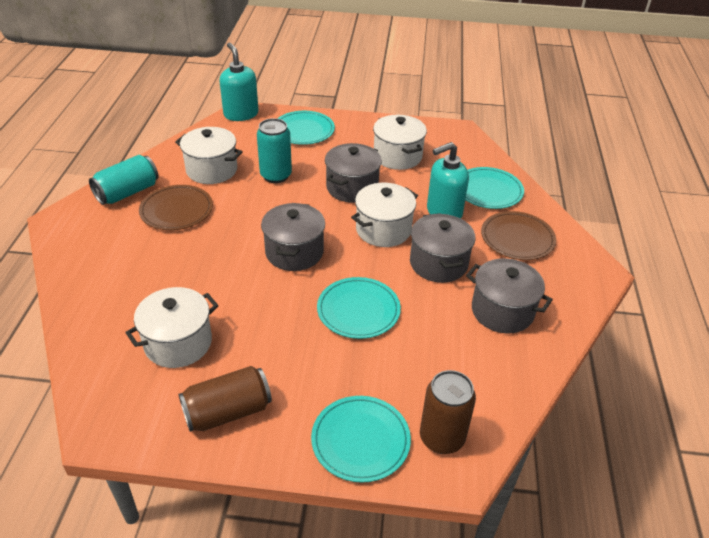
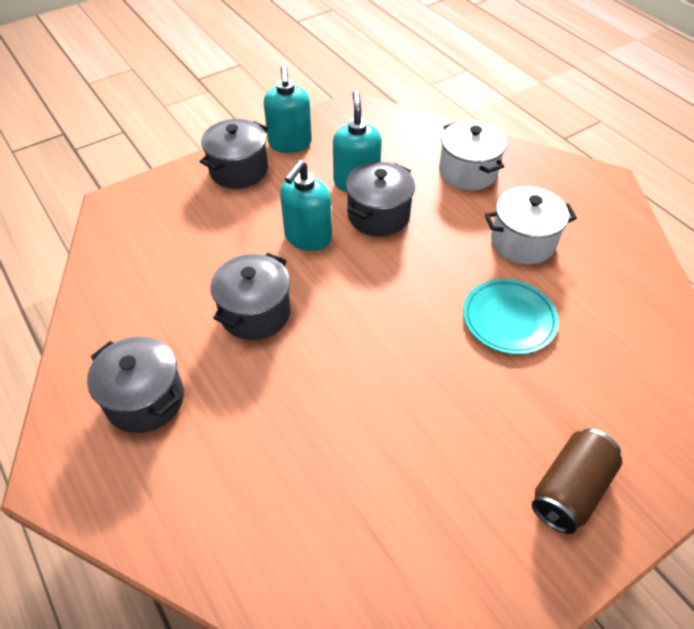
brown can: 2 -> 1
brown plate: 2 -> 0
turquoise can: 2 -> 0
turquoise plate: 4 -> 1
turquoise soap dispenser: 2 -> 3
white pot: 4 -> 2

